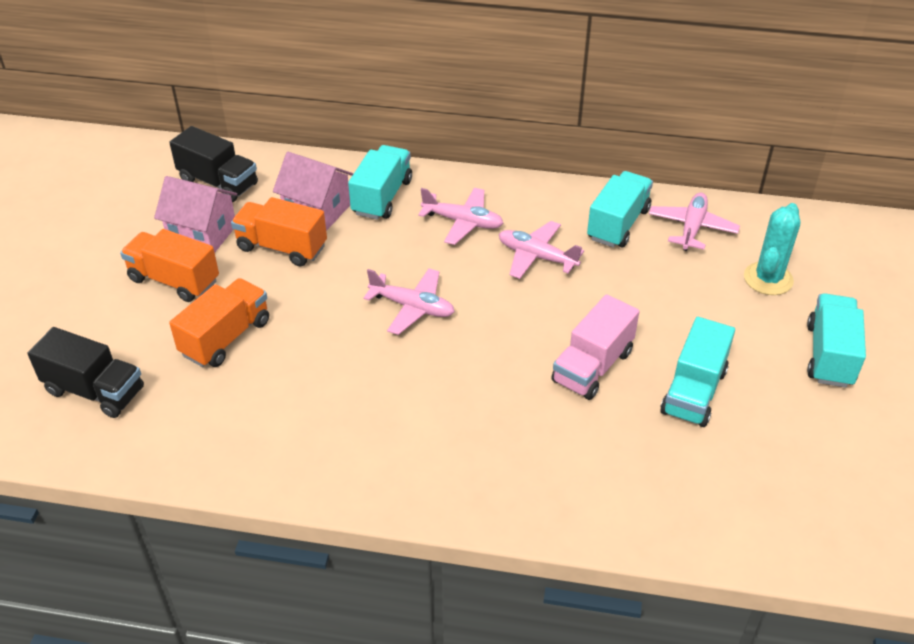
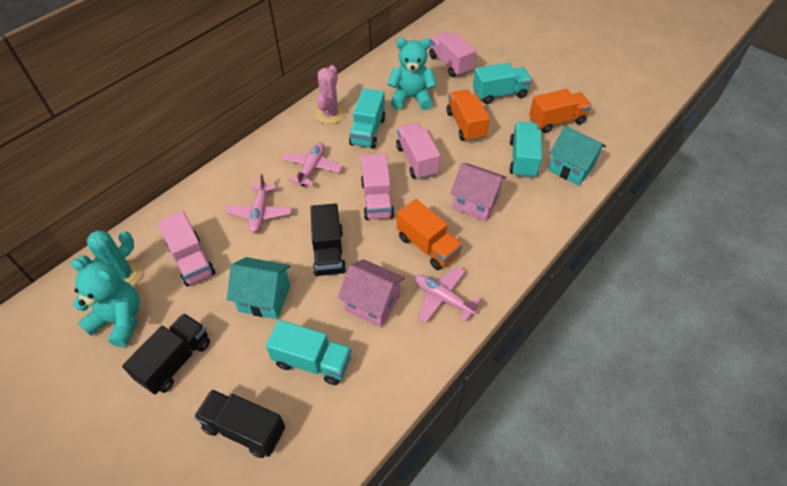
black truck: 2 -> 3
pink cactus: 0 -> 1
pink plane: 4 -> 3
pink truck: 1 -> 4
turquoise house: 0 -> 2
turquoise teddy bear: 0 -> 2

